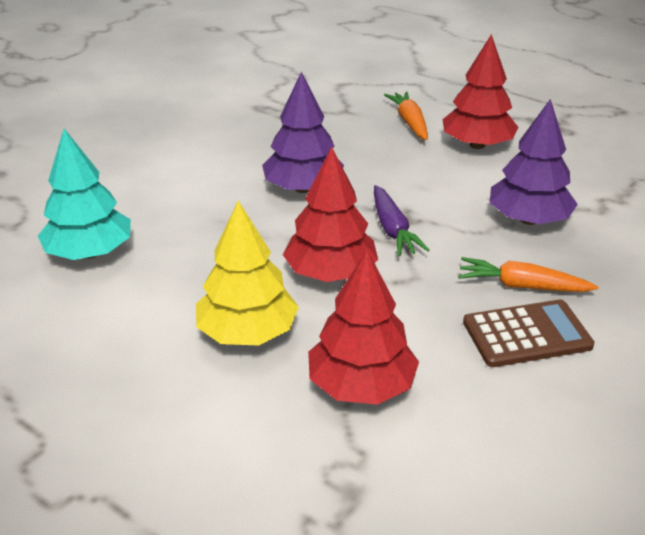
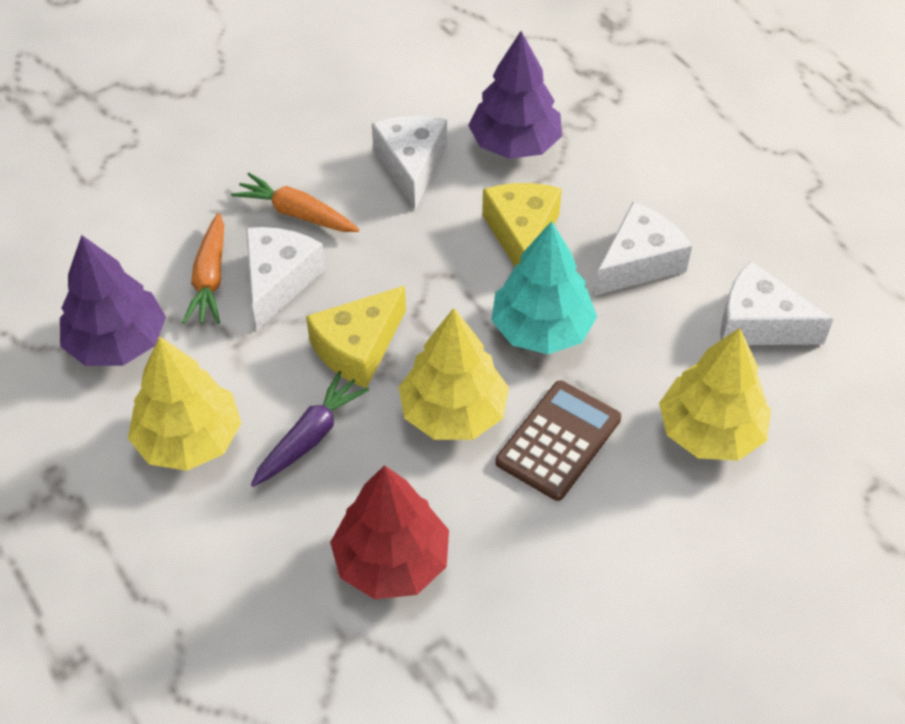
red tree: 3 -> 1
white cheese: 0 -> 4
yellow cheese: 0 -> 2
yellow tree: 1 -> 3

